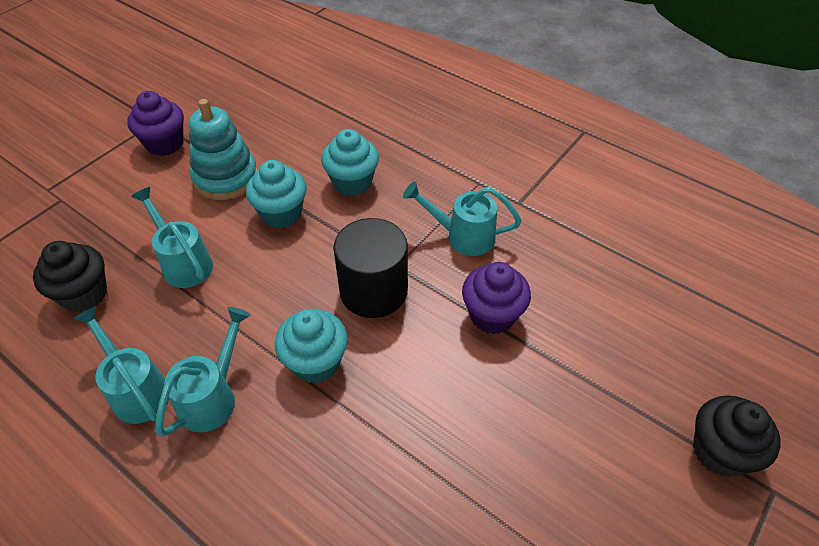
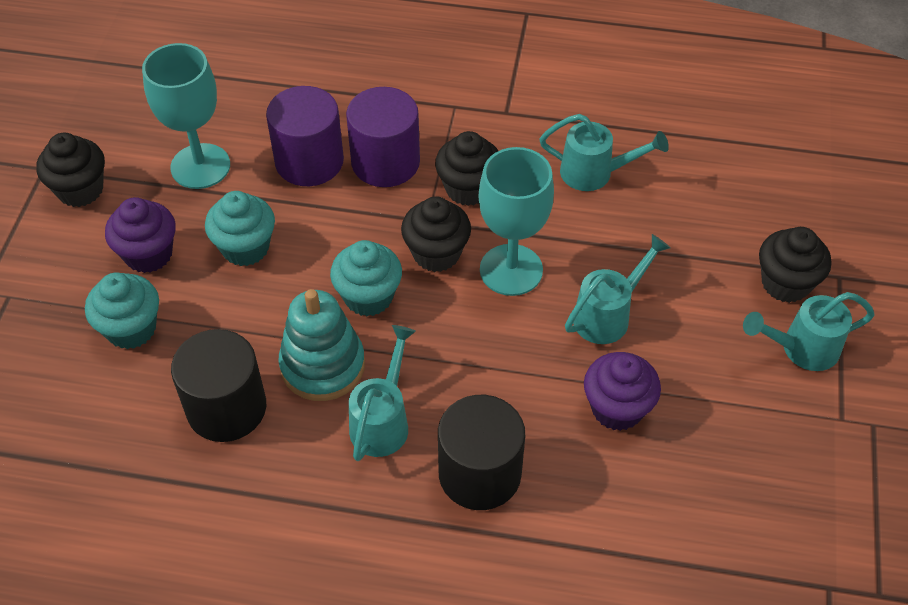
black cupcake: 2 -> 4
black cylinder: 1 -> 2
purple cylinder: 0 -> 2
turquoise goblet: 0 -> 2

